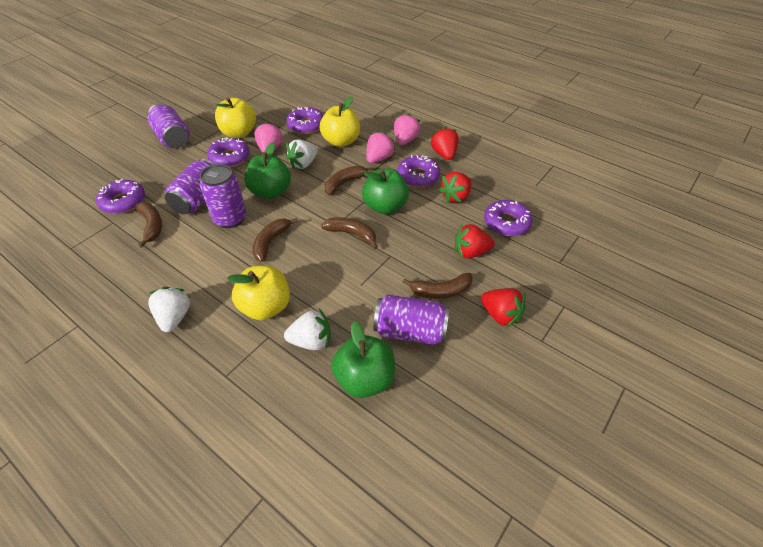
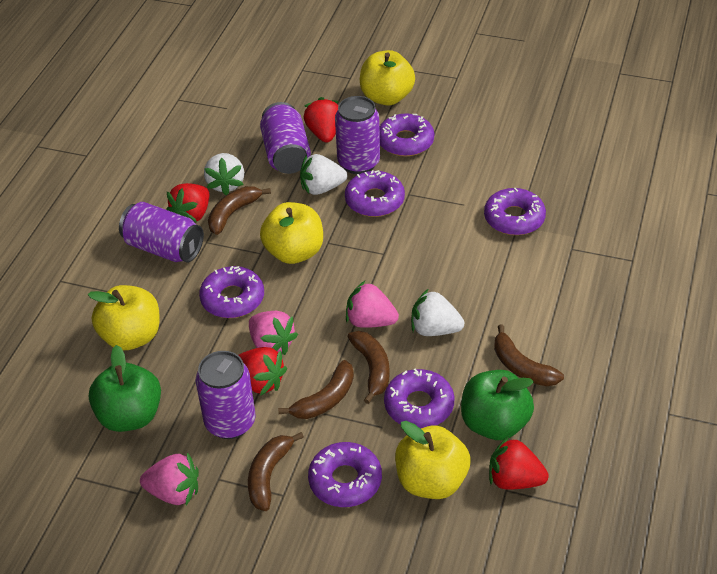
green apple: 3 -> 2
purple donut: 5 -> 6
yellow apple: 3 -> 4

